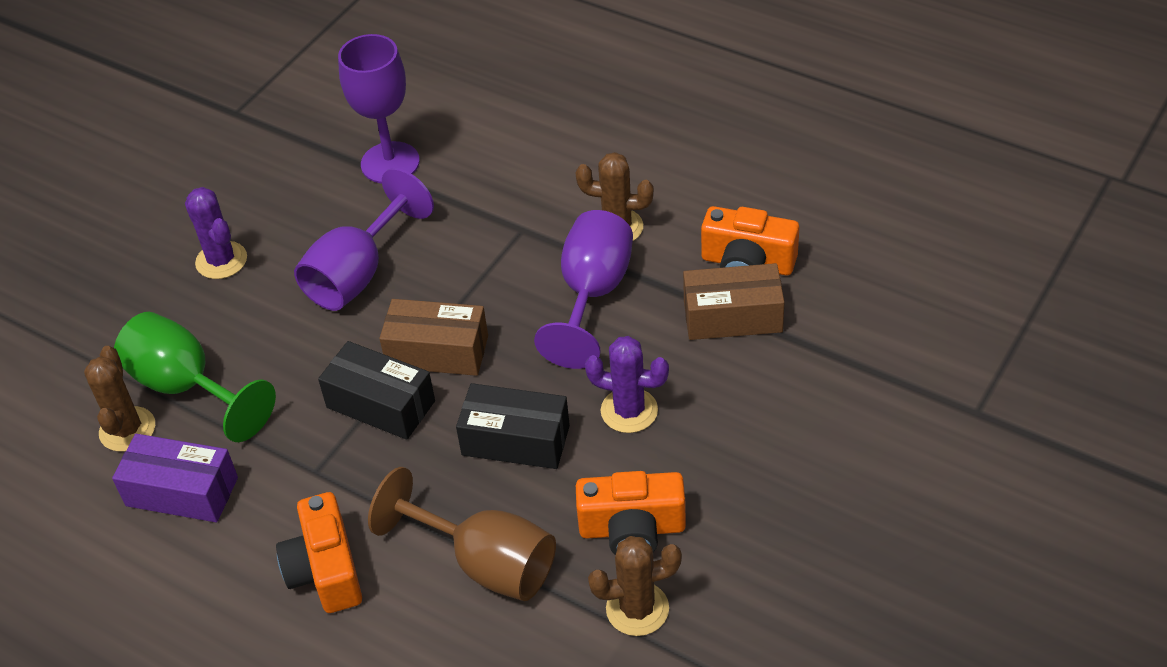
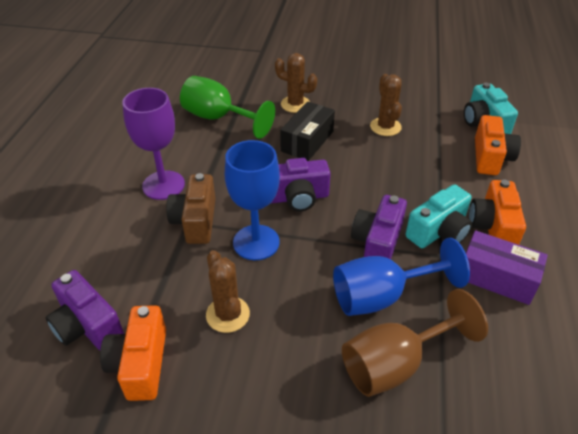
black box: 2 -> 1
blue goblet: 0 -> 2
brown box: 2 -> 0
brown camera: 0 -> 1
purple cactus: 2 -> 0
purple camera: 0 -> 3
purple goblet: 3 -> 1
turquoise camera: 0 -> 2

